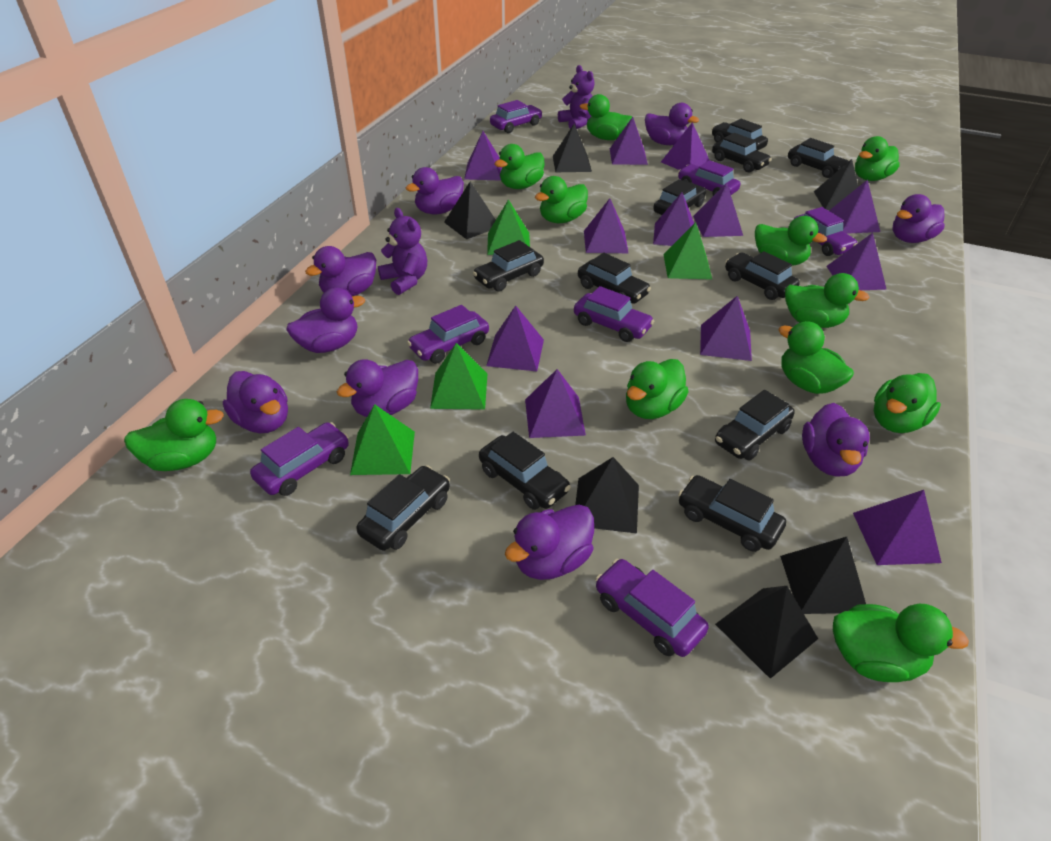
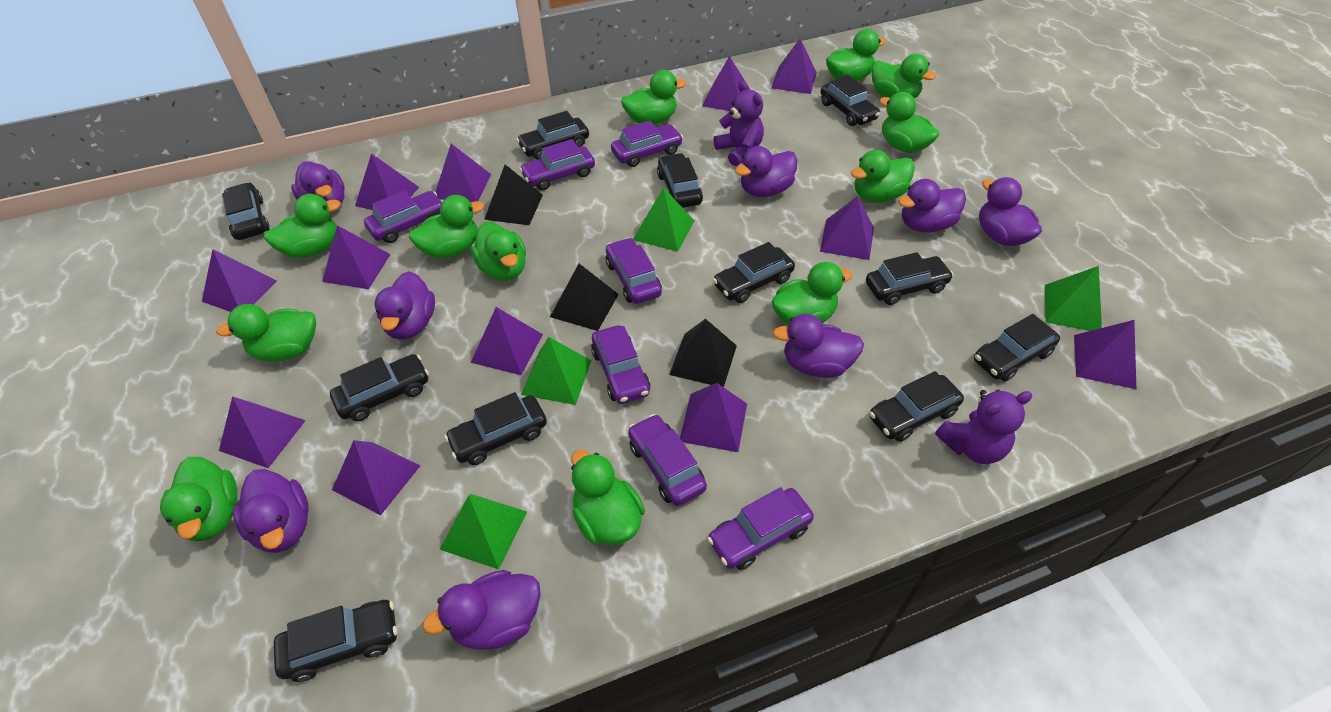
black pyramid: 6 -> 3
green duck: 11 -> 12
purple duck: 9 -> 8

